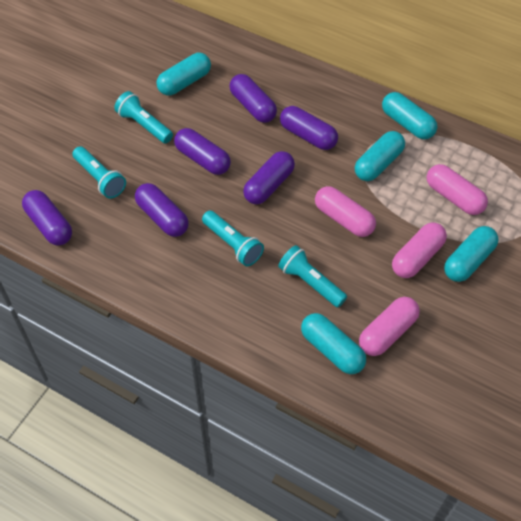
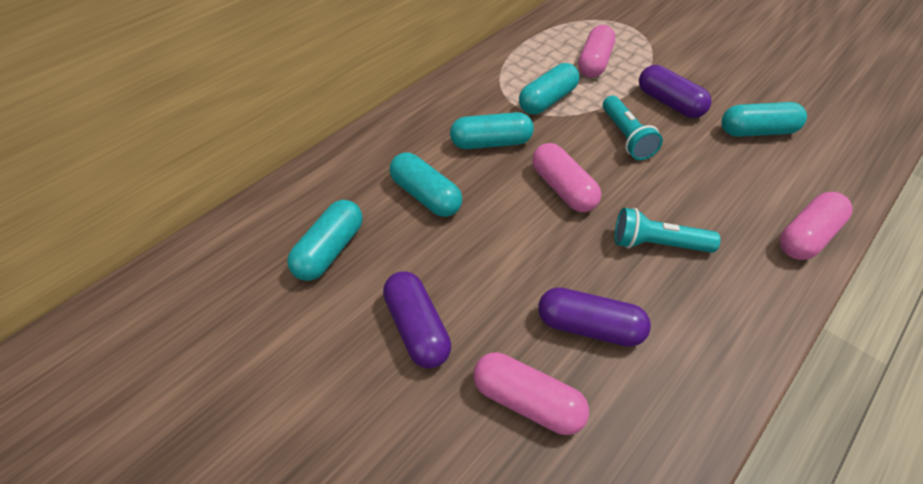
purple capsule: 6 -> 3
turquoise flashlight: 4 -> 2

